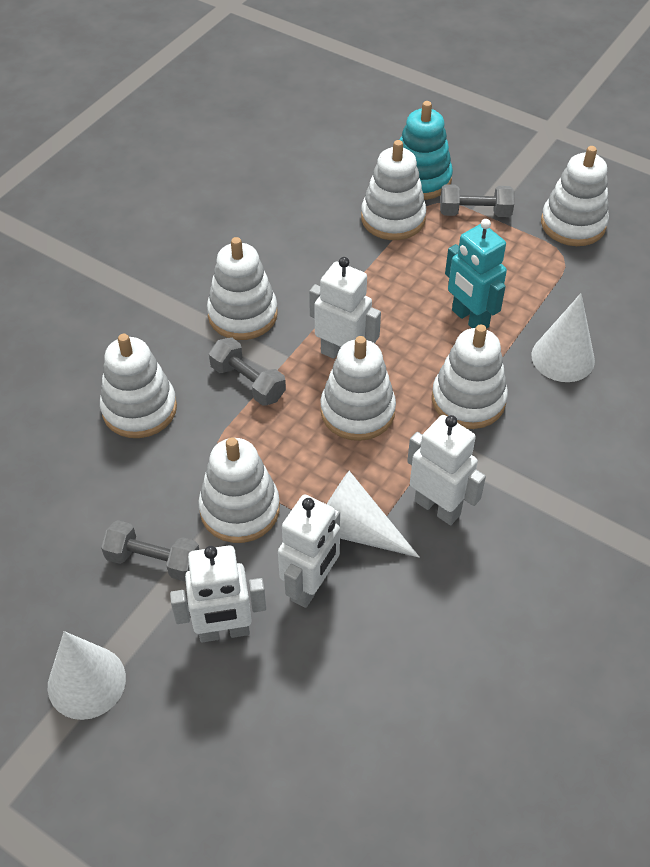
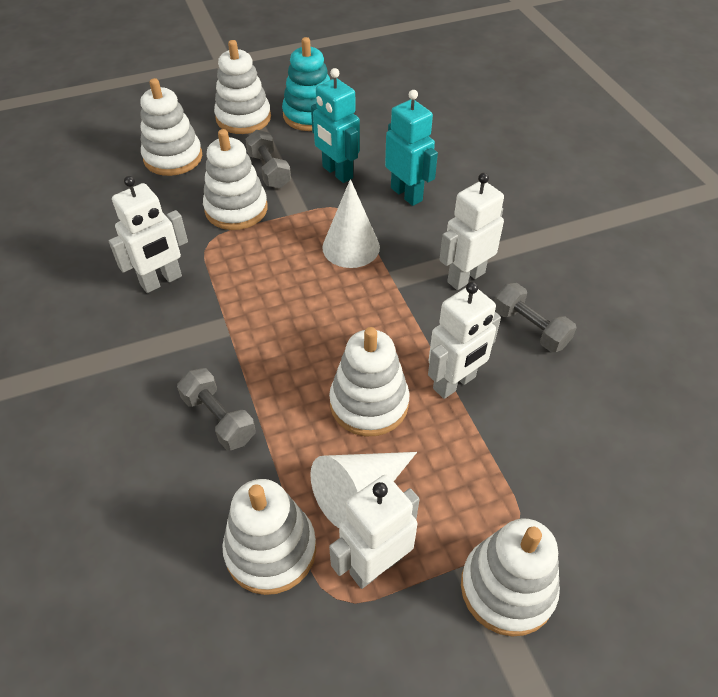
turquoise robot: 1 -> 2
white cone: 3 -> 2
white stacking toy: 7 -> 6

